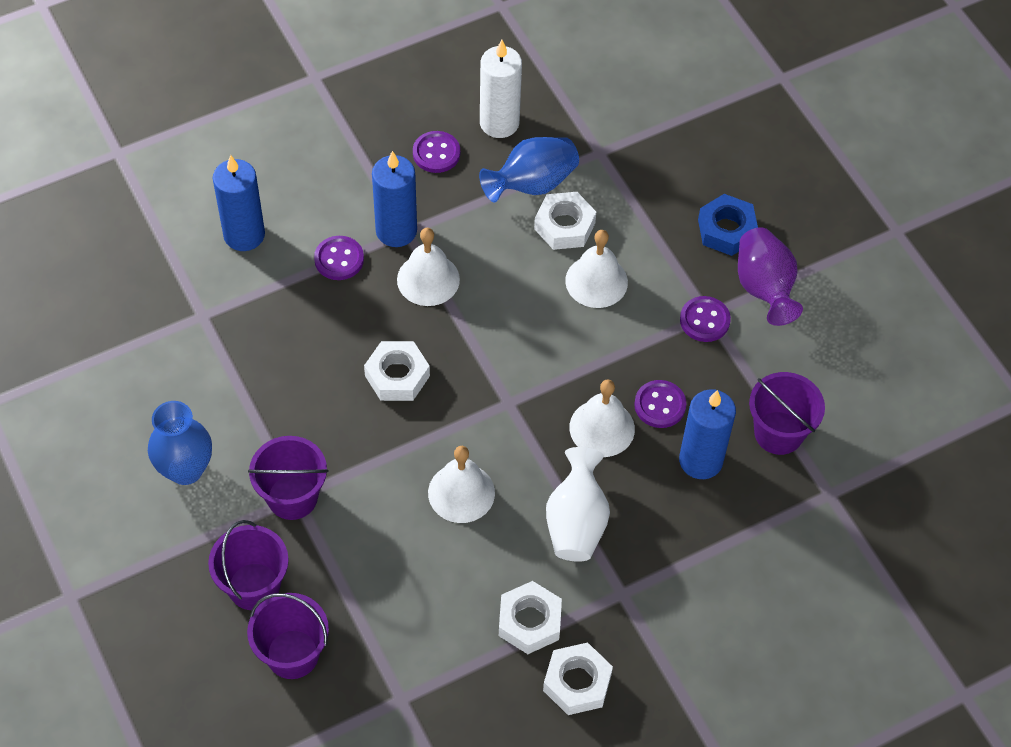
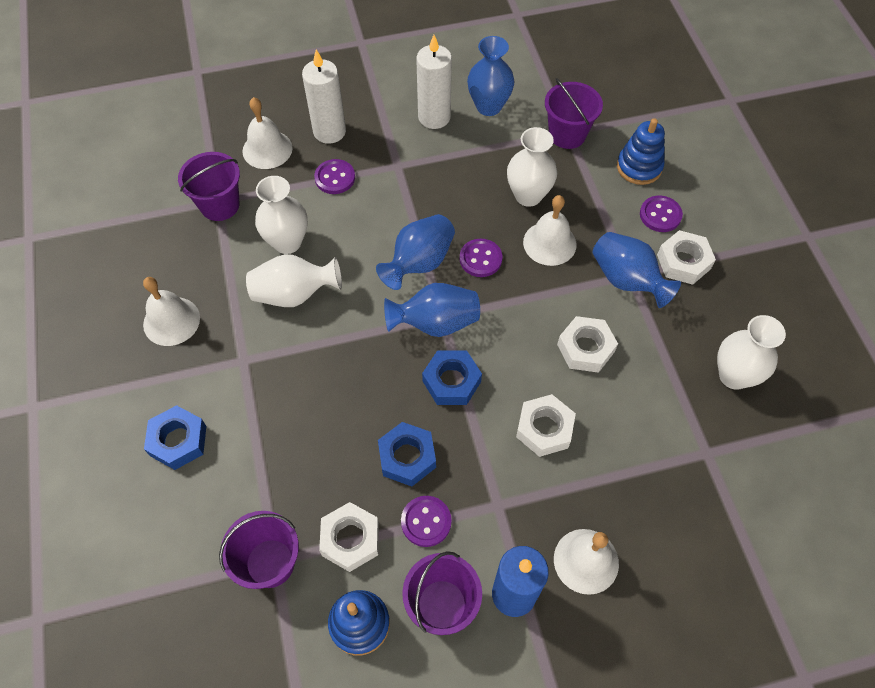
blue candle: 3 -> 1
blue nut: 1 -> 3
blue stacking toy: 0 -> 2
blue vase: 2 -> 4
purple vase: 1 -> 0
white candle: 1 -> 2
white vase: 1 -> 4

